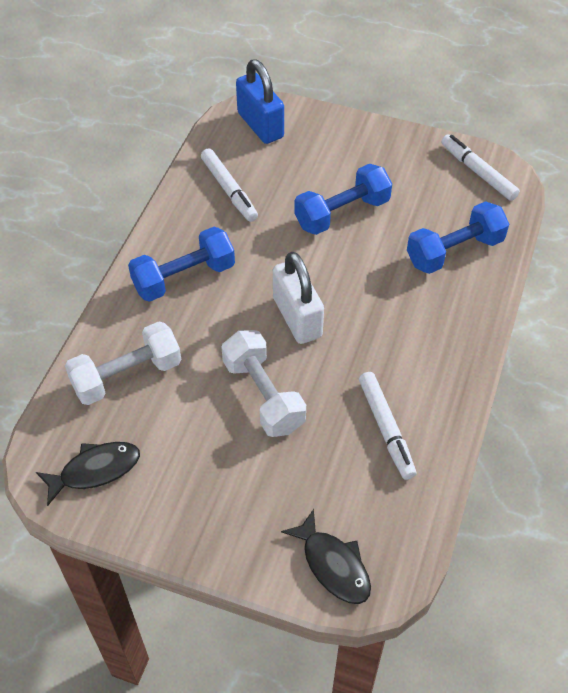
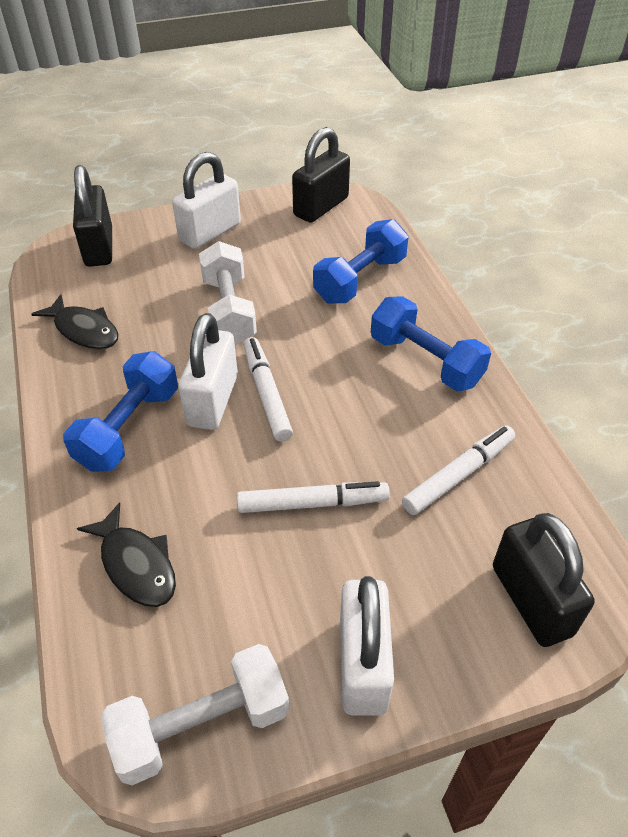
black padlock: 0 -> 3
blue padlock: 1 -> 0
white padlock: 1 -> 3

